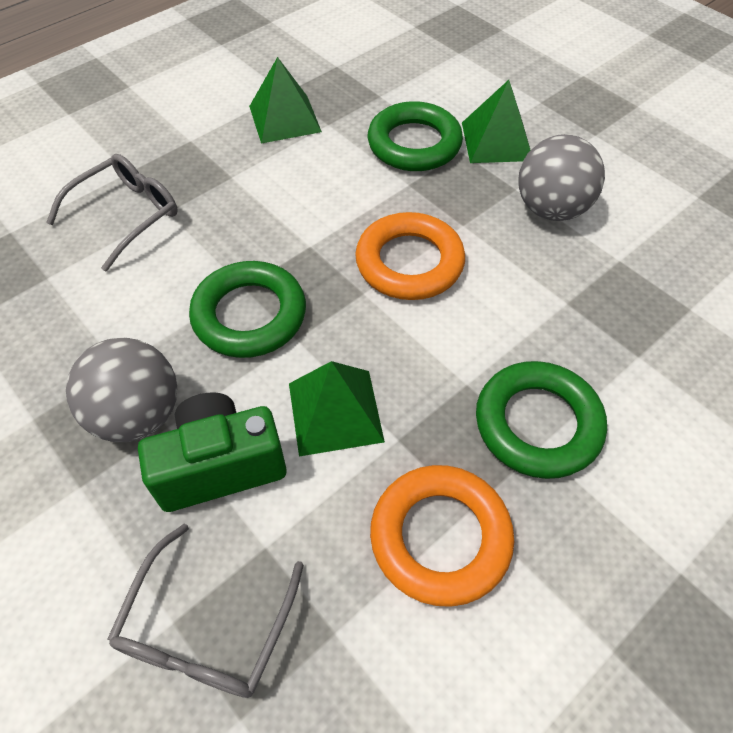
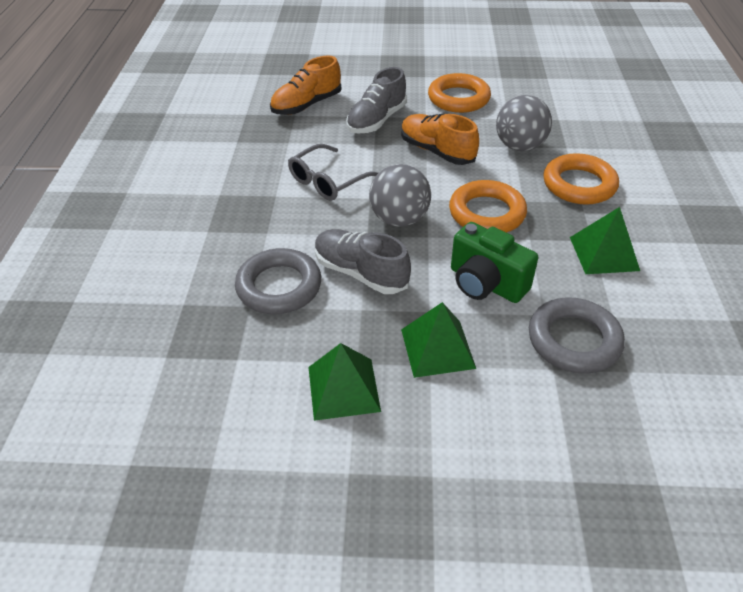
green ring: 3 -> 0
grey glasses: 2 -> 1
grey ring: 0 -> 2
grey shoe: 0 -> 2
orange ring: 2 -> 3
orange shoe: 0 -> 2

